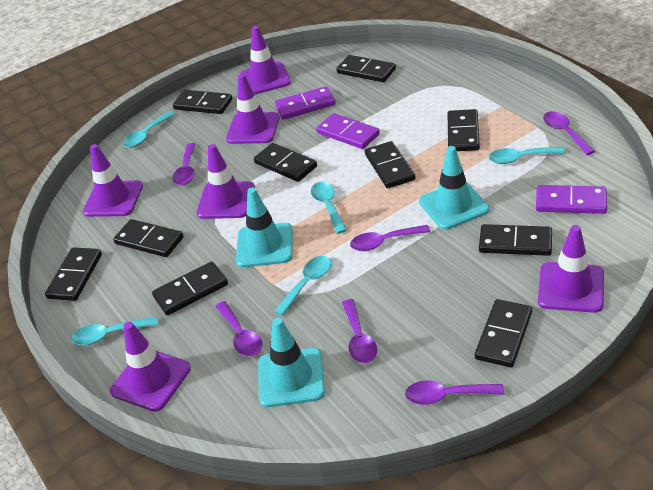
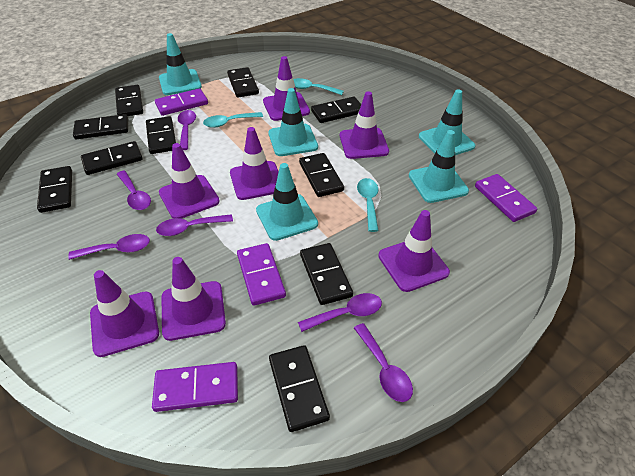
purple domino: 3 -> 4
purple traffic cone: 6 -> 7
turquoise spoon: 5 -> 3
turquoise traffic cone: 3 -> 5

